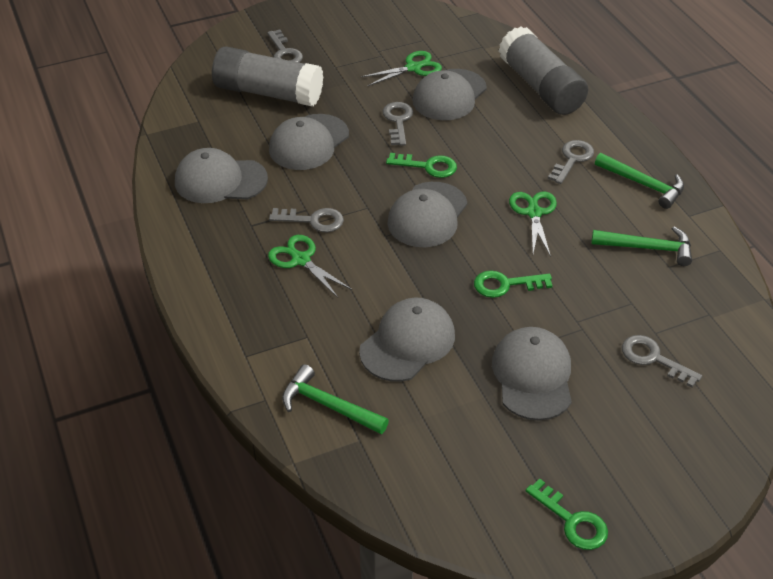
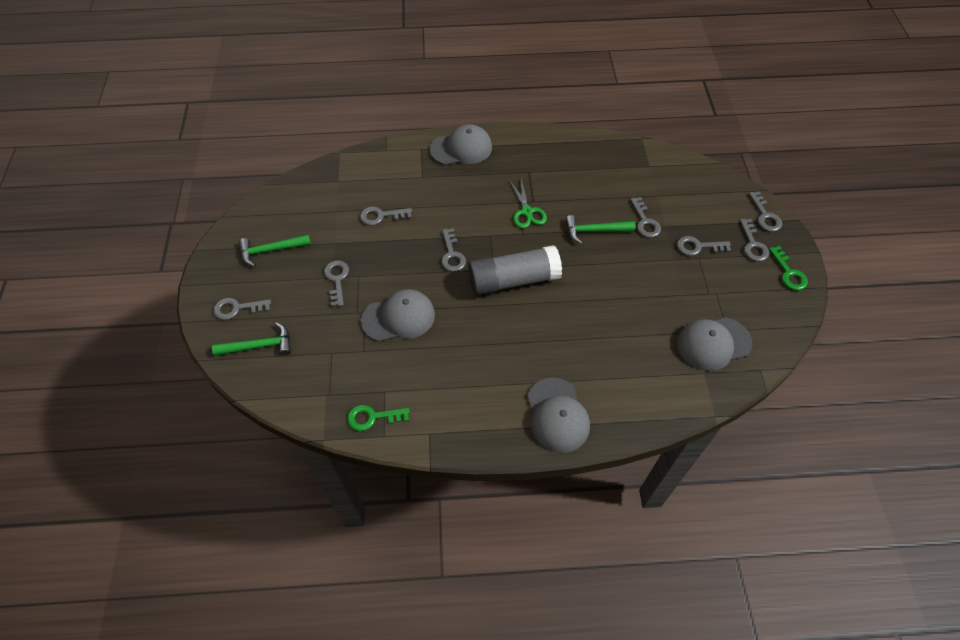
green key: 3 -> 2
green scissors: 3 -> 1
grey cap: 6 -> 4
grey glue stick: 2 -> 1
grey key: 5 -> 8

